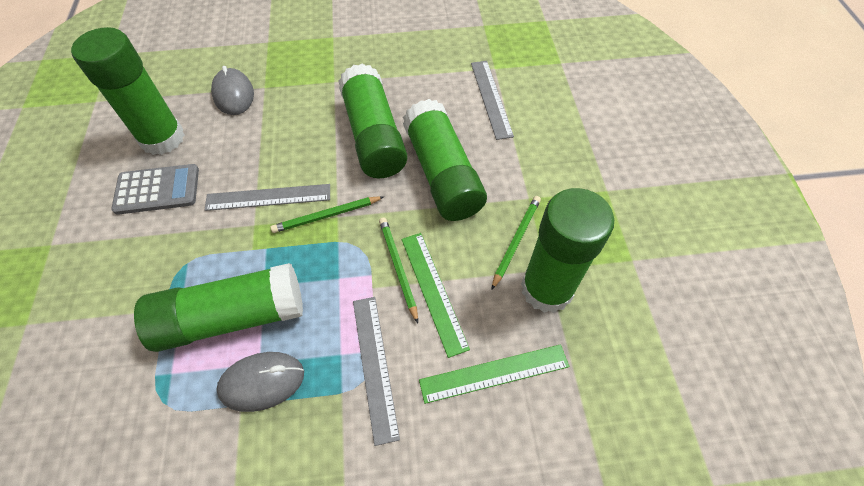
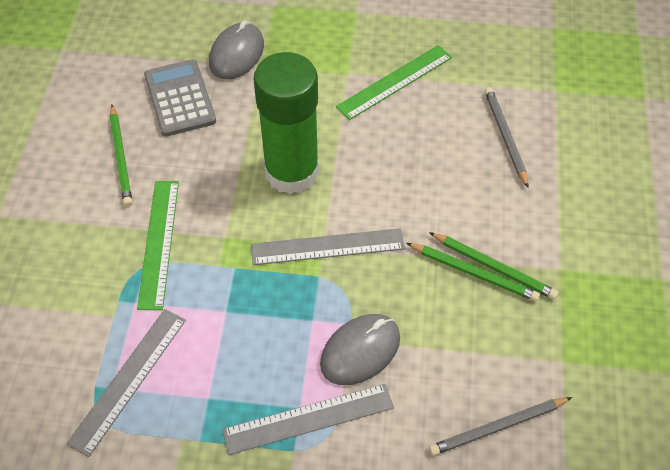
green glue stick: 5 -> 1
grey pencil: 0 -> 2

